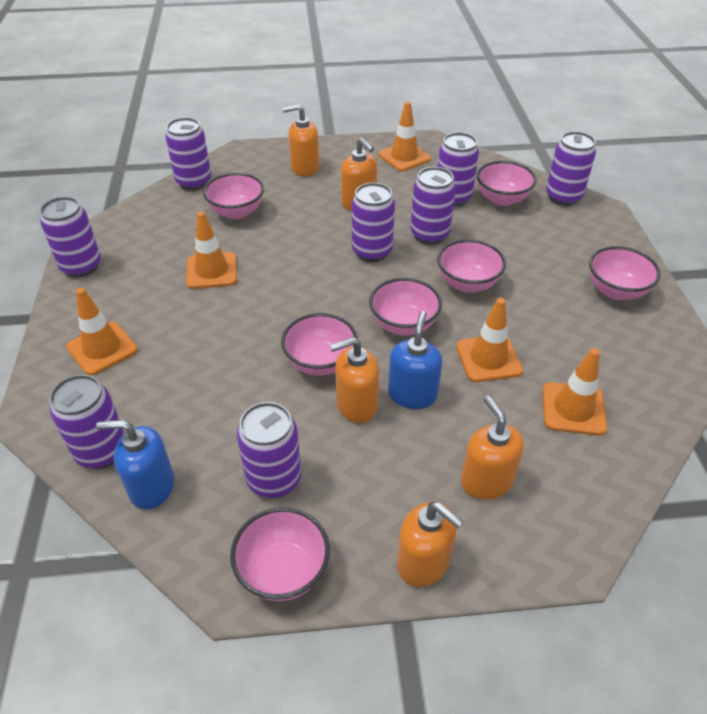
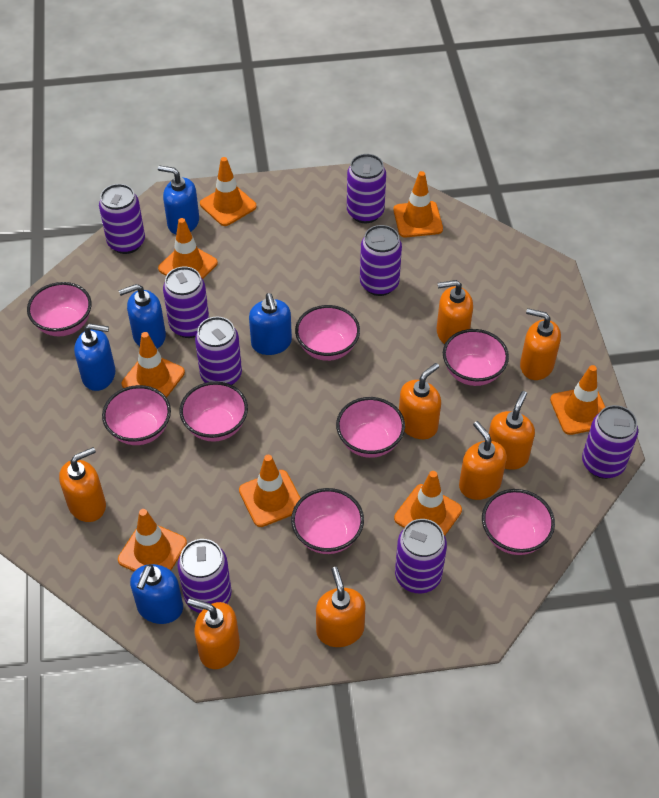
blue soap dispenser: 2 -> 5
orange soap dispenser: 5 -> 8
orange traffic cone: 5 -> 8
pink bowl: 7 -> 8

